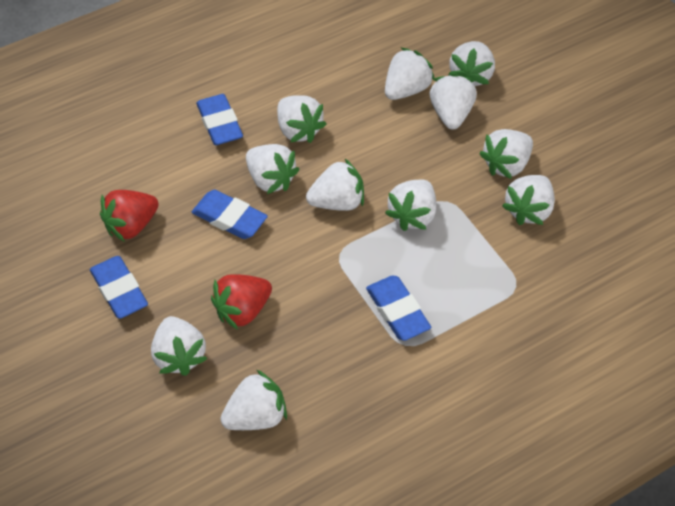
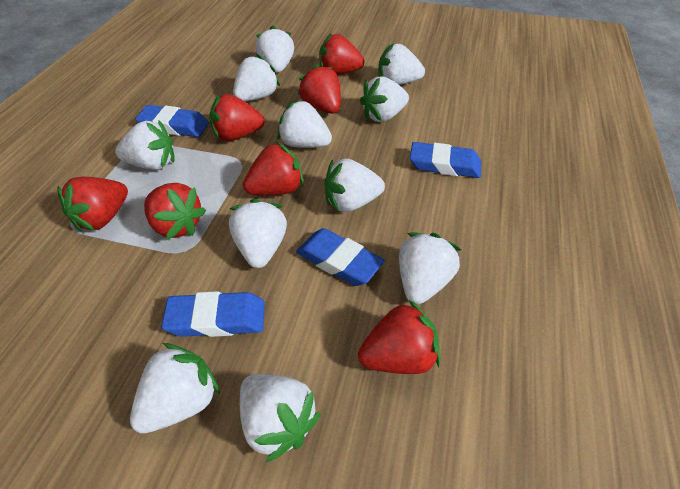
red strawberry: 2 -> 7

